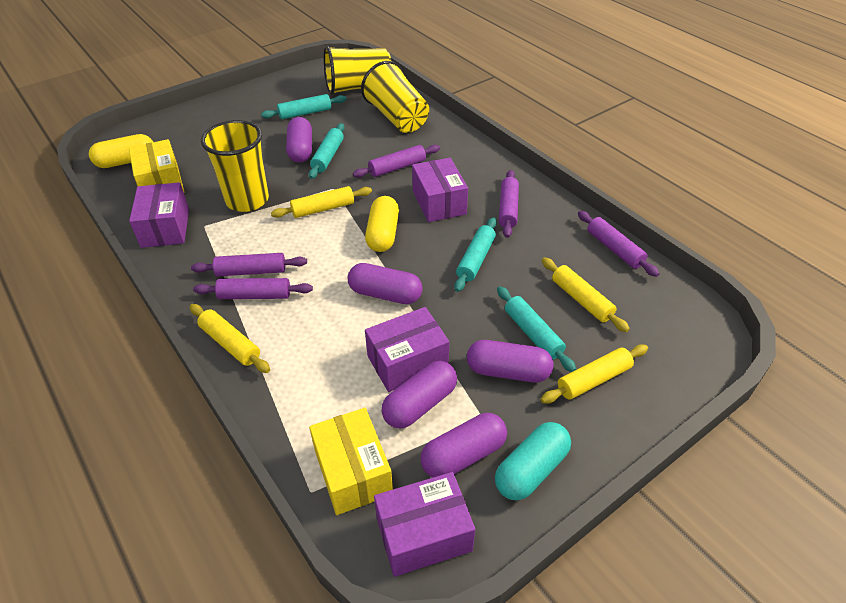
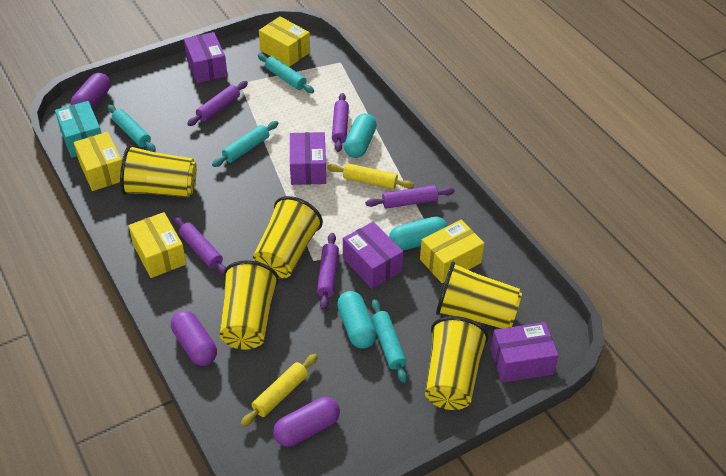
purple capsule: 5 -> 3
turquoise box: 0 -> 1
turquoise capsule: 1 -> 3
yellow box: 2 -> 4
yellow capsule: 2 -> 0
yellow cup: 3 -> 5
yellow rolling pin: 4 -> 2

